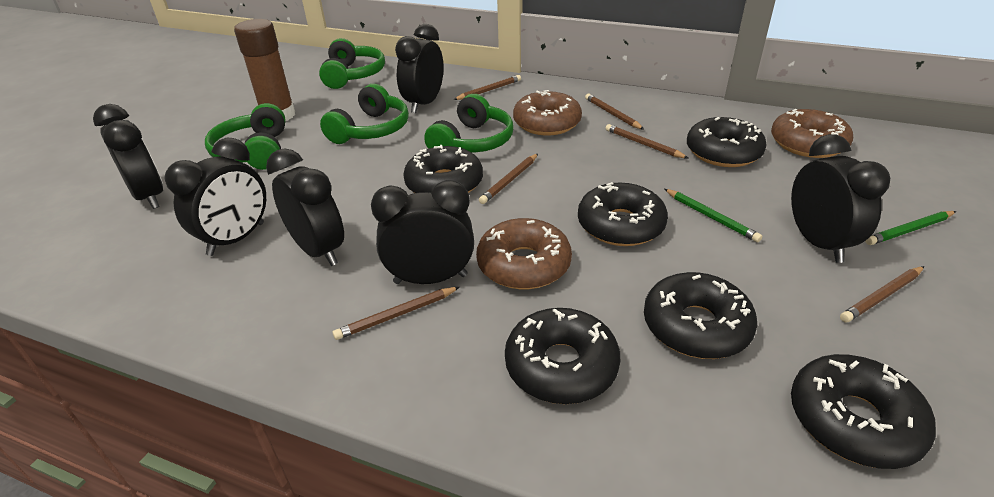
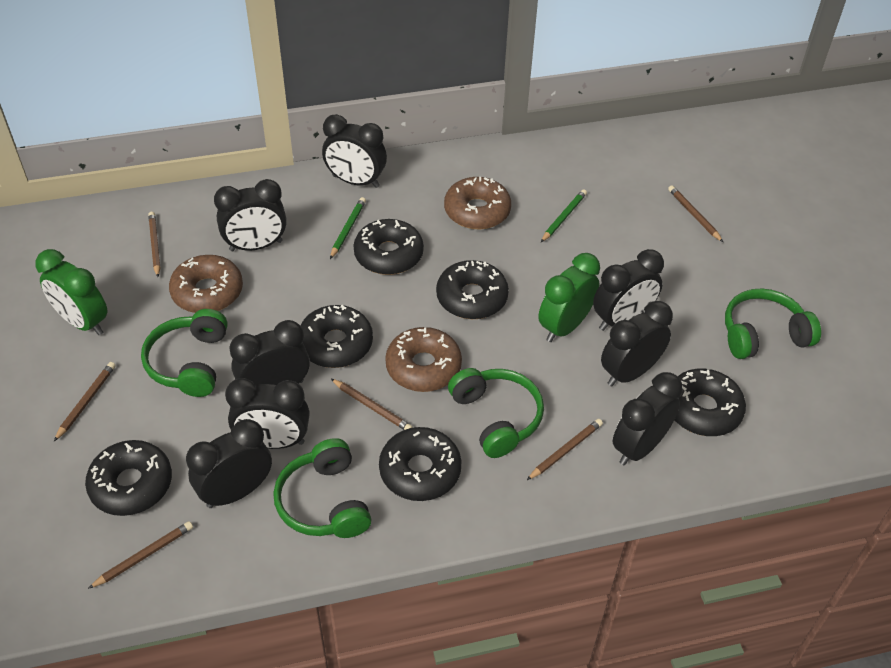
black clock: 6 -> 8
brown glue stick: 1 -> 0
green clock: 0 -> 2

